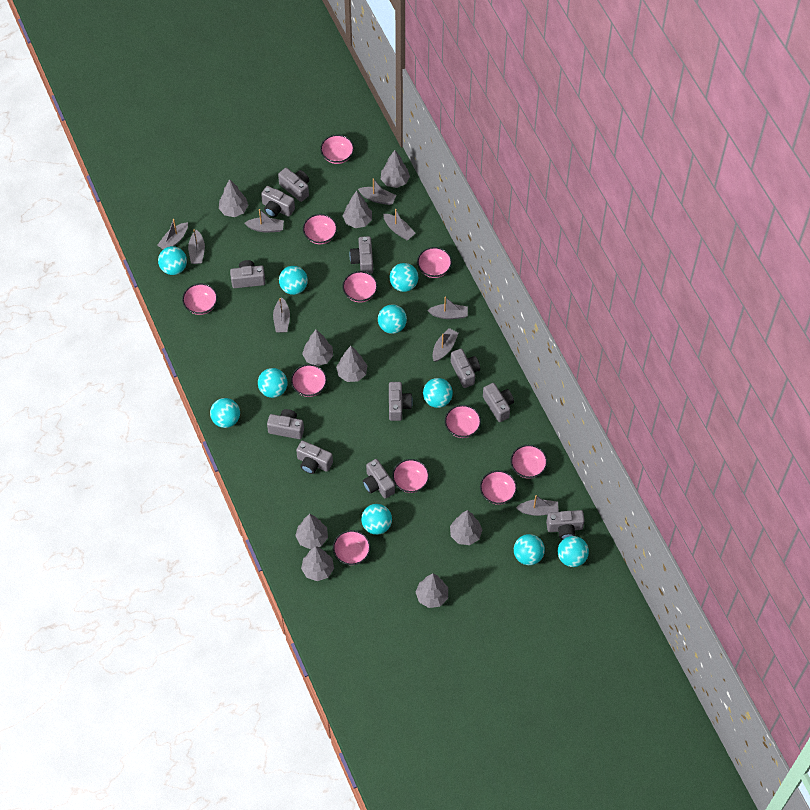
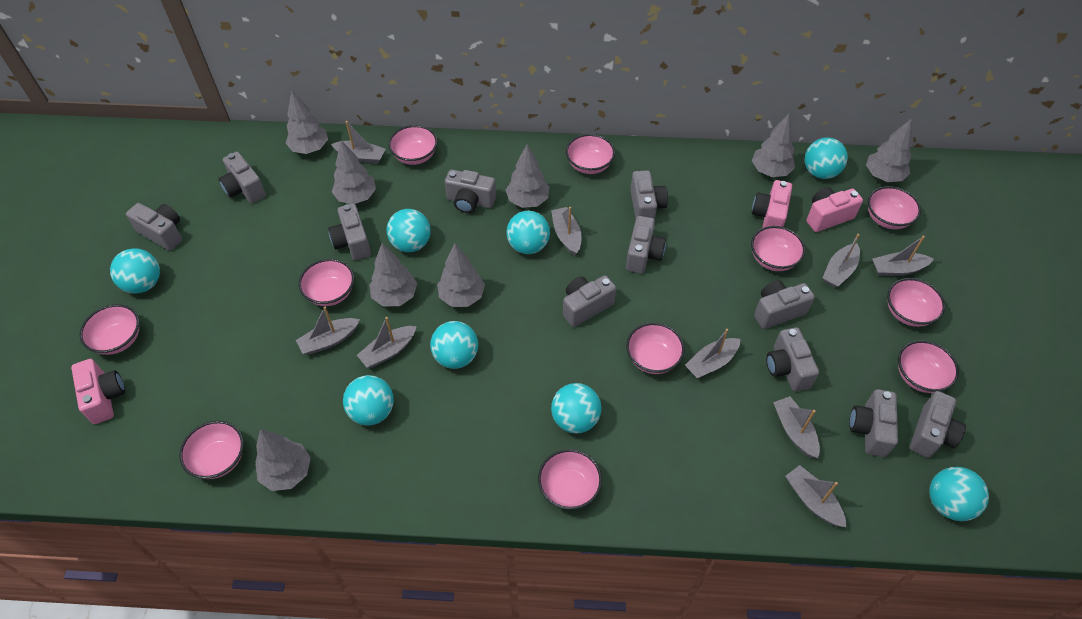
grey tree: 9 -> 8
pink camera: 0 -> 3
turquoise ball: 10 -> 8

